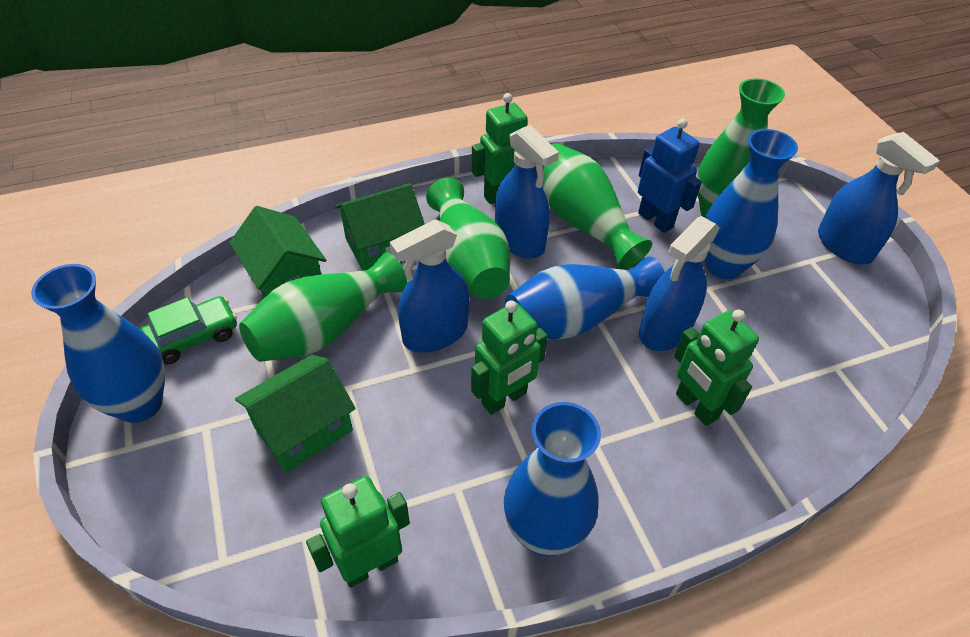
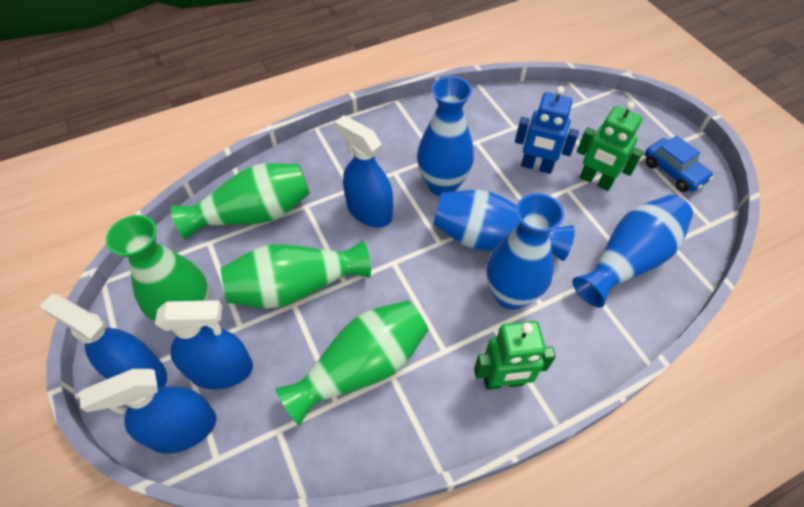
blue car: 0 -> 1
green car: 1 -> 0
green house: 3 -> 0
green robot: 4 -> 2

